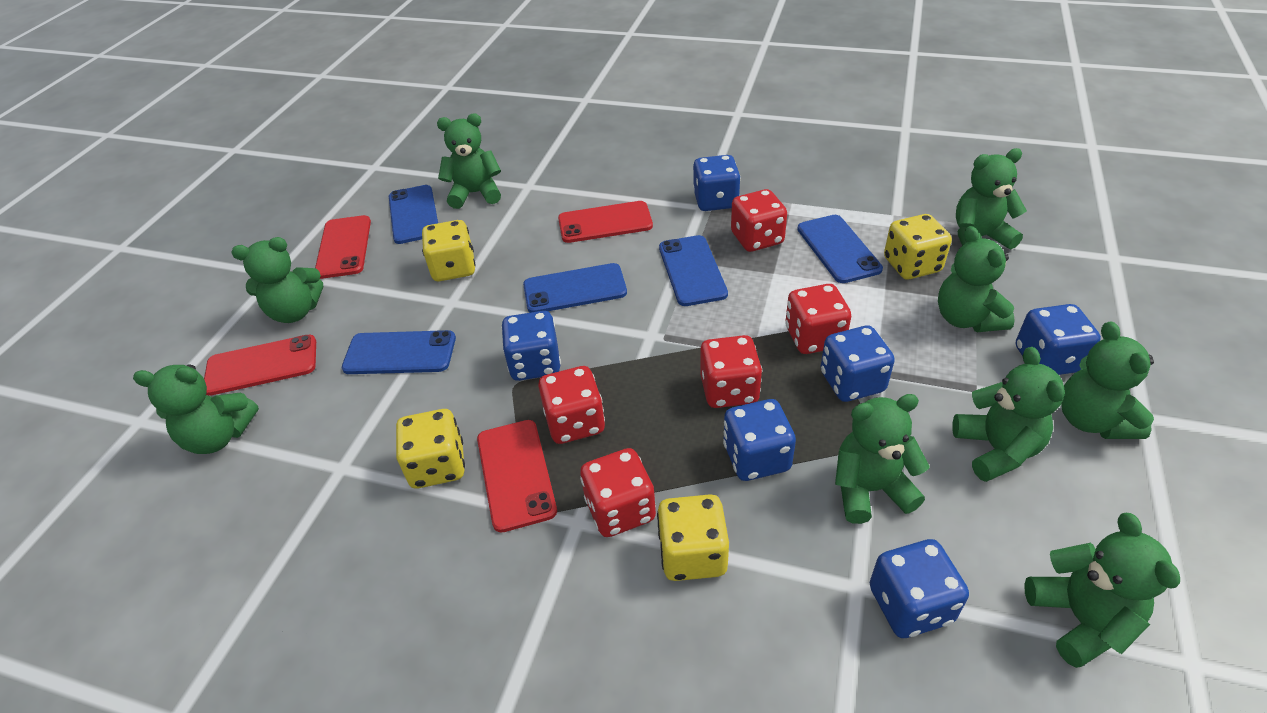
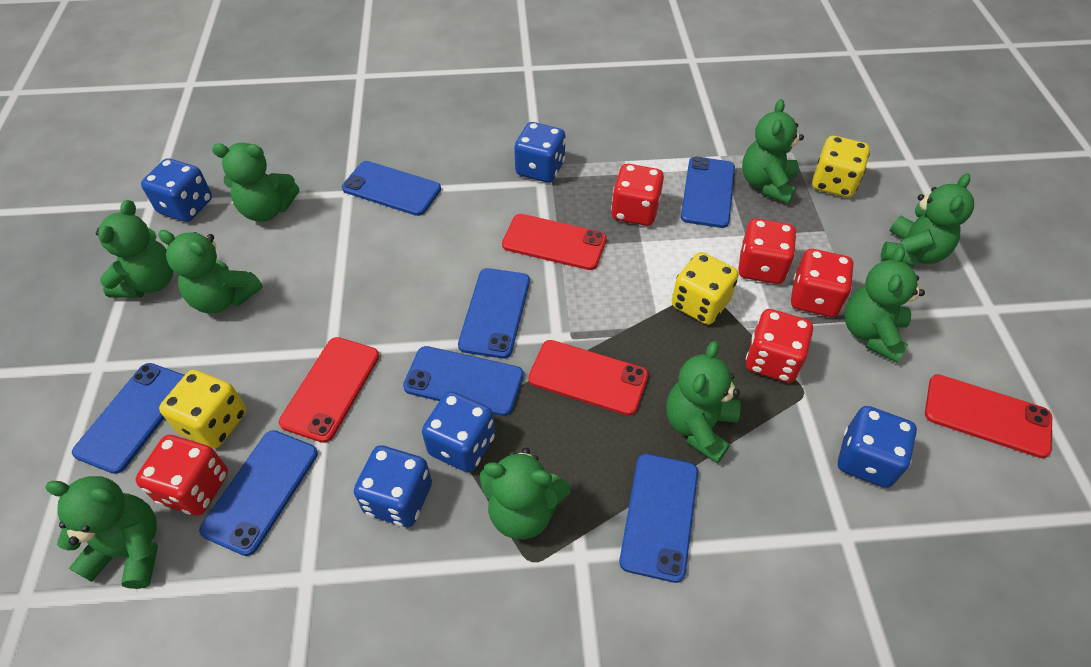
blue dice: 6 -> 5
blue phone: 5 -> 7
yellow dice: 4 -> 3

